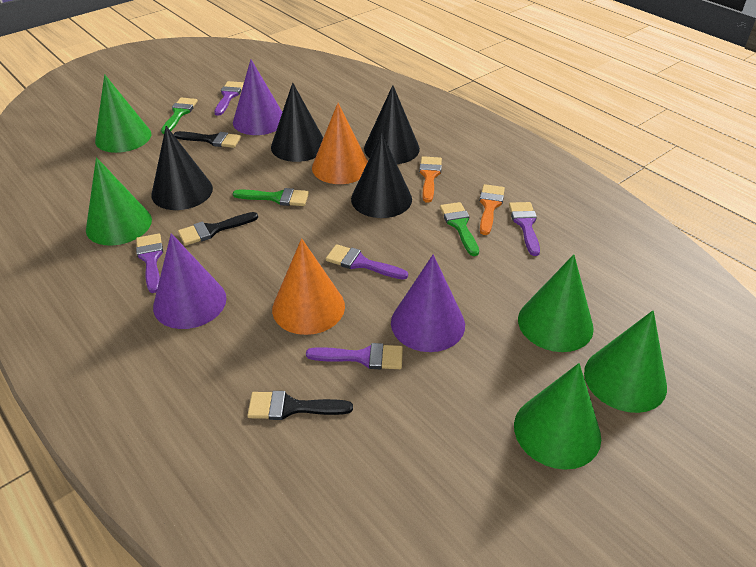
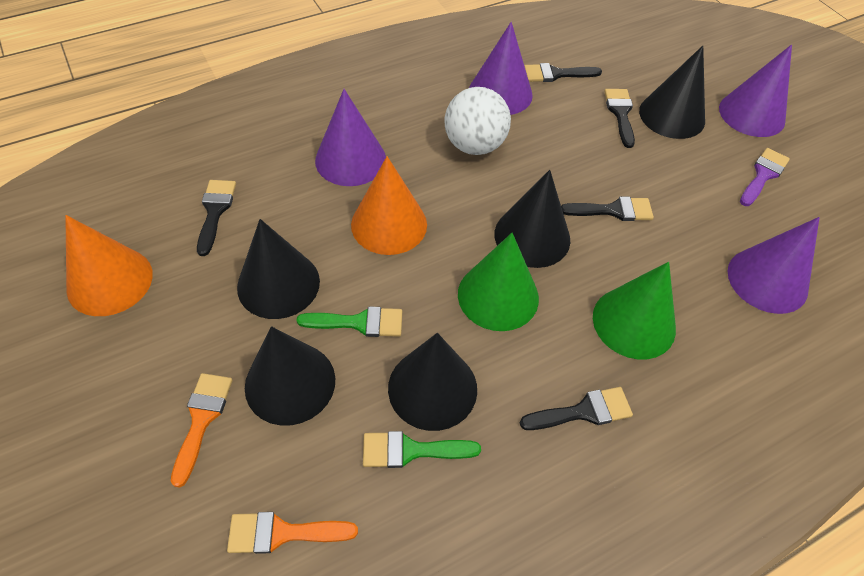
black brush: 3 -> 5
black cone: 4 -> 5
green brush: 3 -> 2
green cone: 5 -> 2
purple brush: 5 -> 1
purple cone: 3 -> 4
white ball: 0 -> 1

